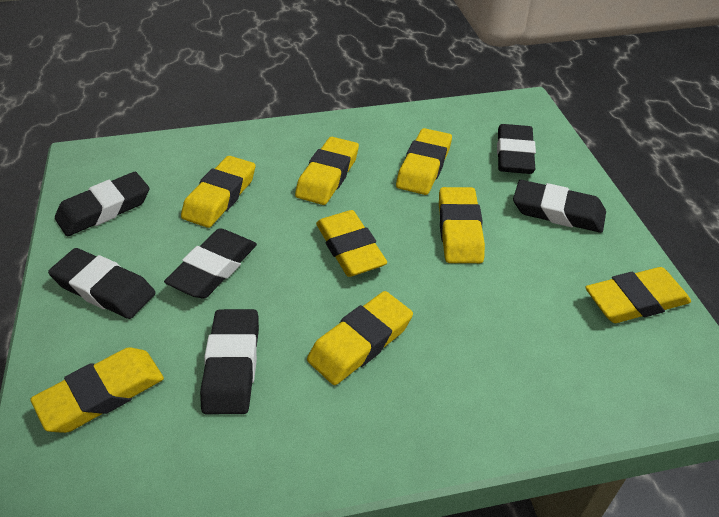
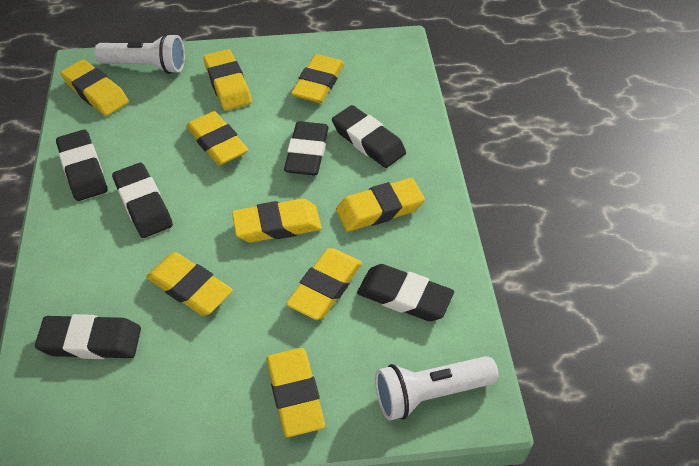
white flashlight: 0 -> 2
yellow eraser: 8 -> 9

